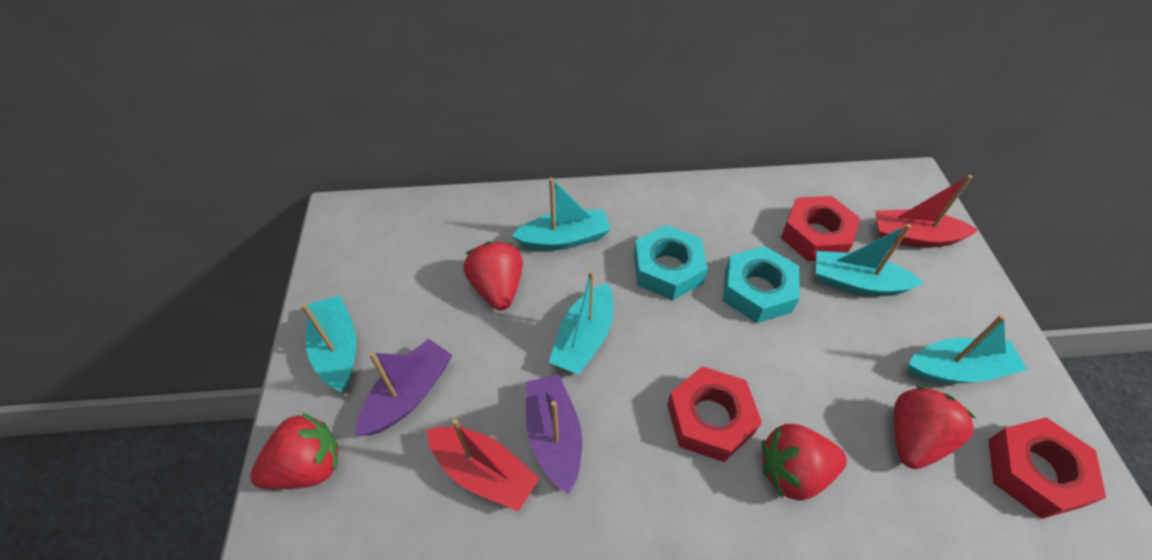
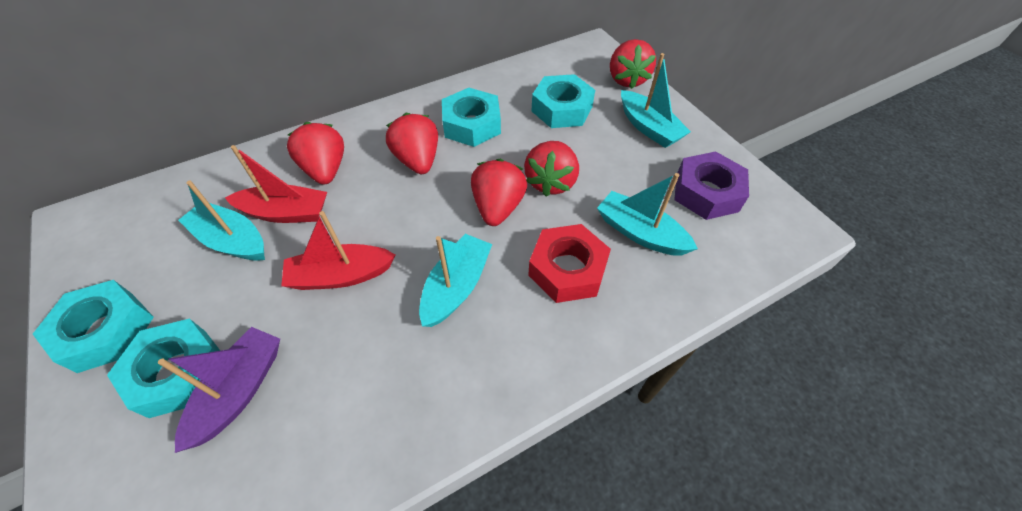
purple boat: 2 -> 1
purple nut: 0 -> 1
red nut: 3 -> 1
red strawberry: 4 -> 5
turquoise boat: 5 -> 4
turquoise nut: 2 -> 4

